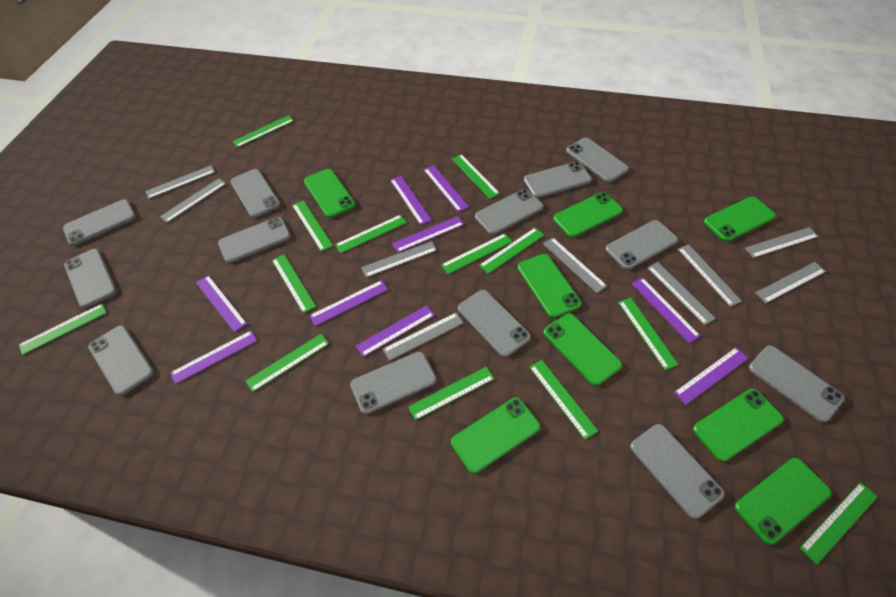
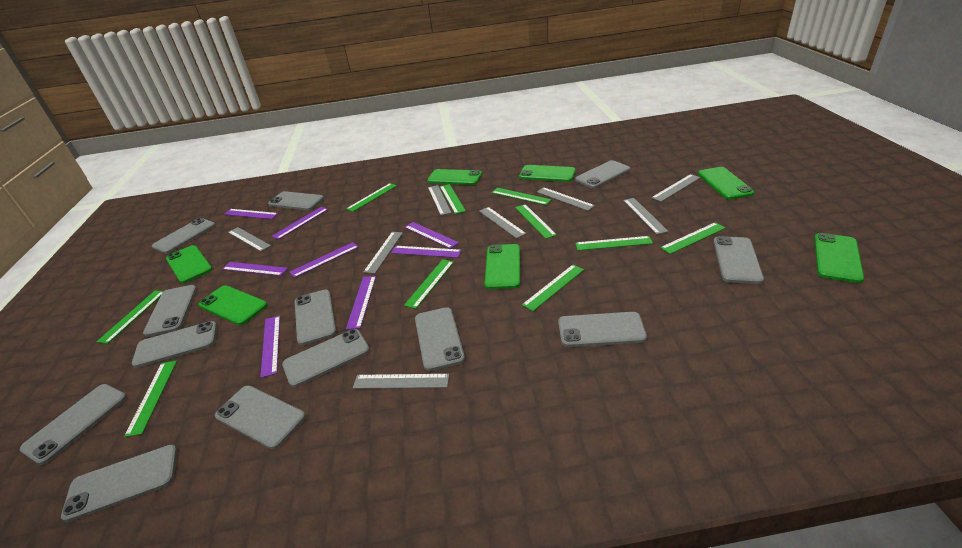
green phone: 8 -> 7
green ruler: 13 -> 10
grey ruler: 9 -> 8
purple ruler: 9 -> 8

